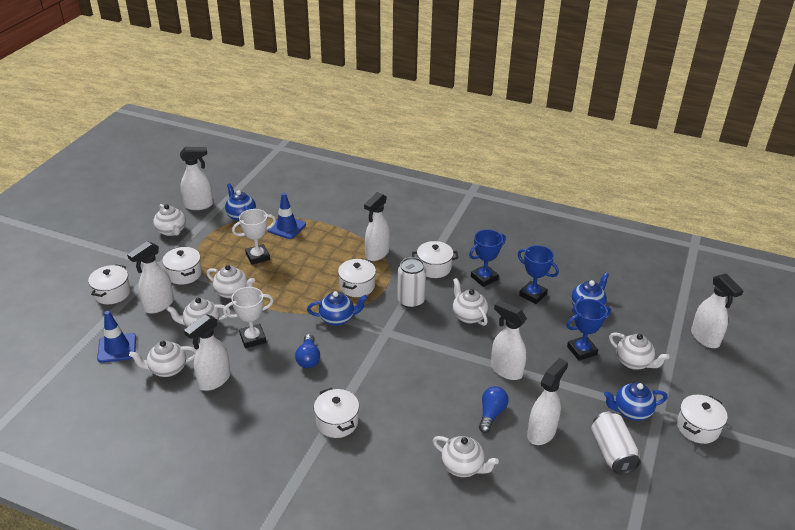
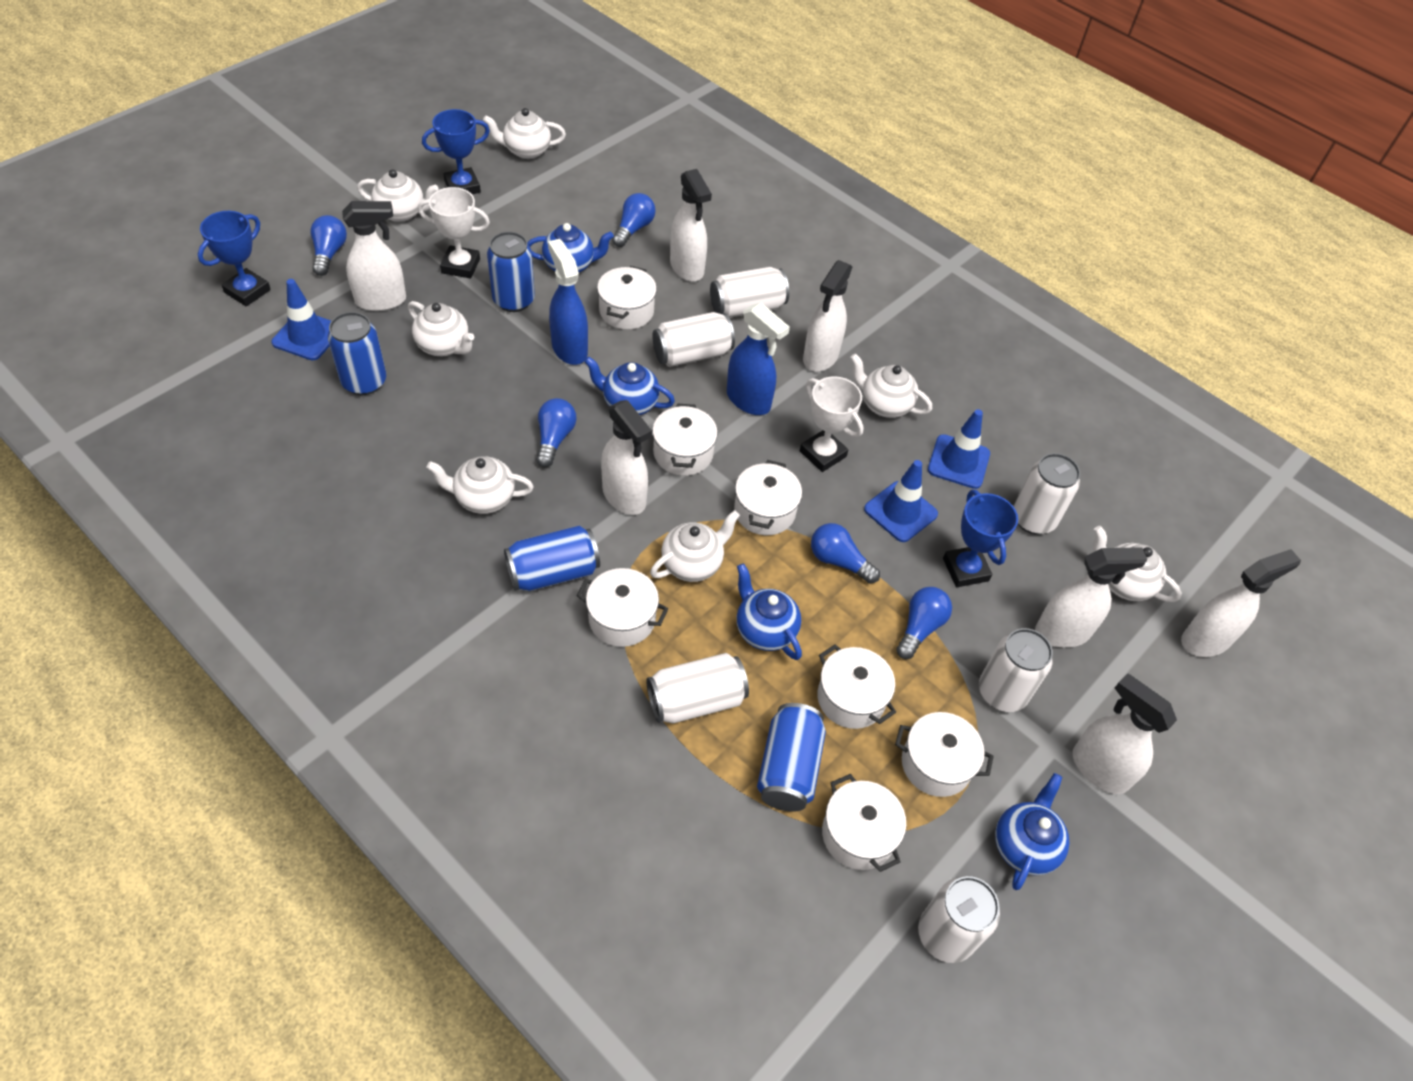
blue can: 0 -> 4
blue light bulb: 2 -> 5
blue spray bottle: 0 -> 2
blue traffic cone: 2 -> 3
white can: 2 -> 6
white pot: 6 -> 7

